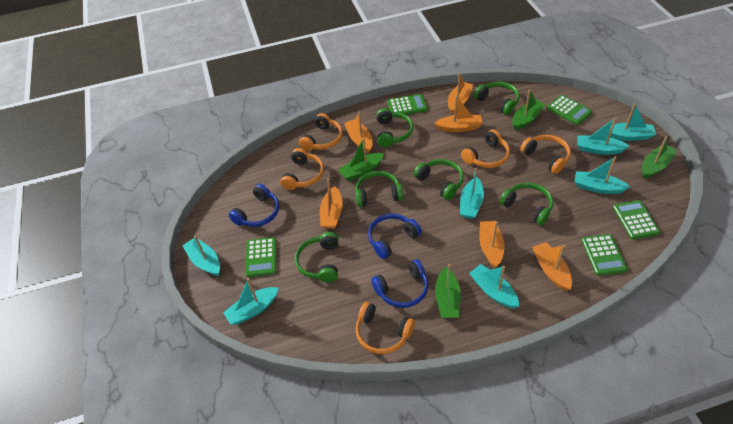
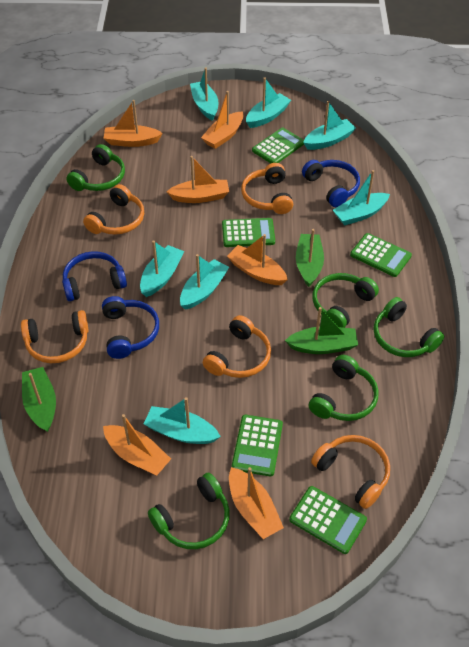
green boat: 4 -> 3
green headphones: 6 -> 5

